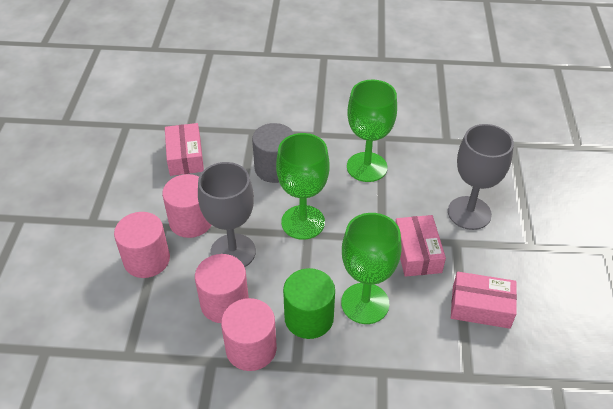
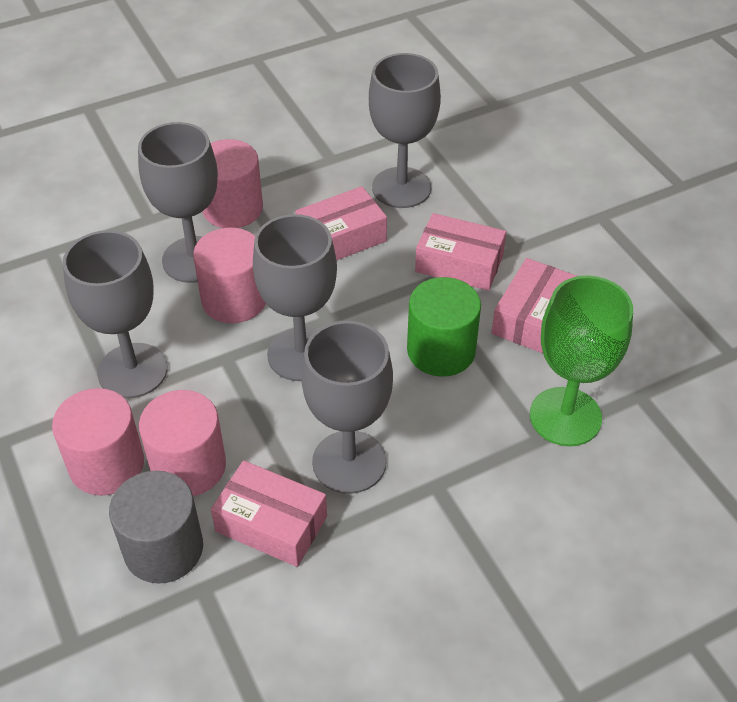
green goblet: 3 -> 1
grey goblet: 2 -> 5
pink box: 3 -> 4

